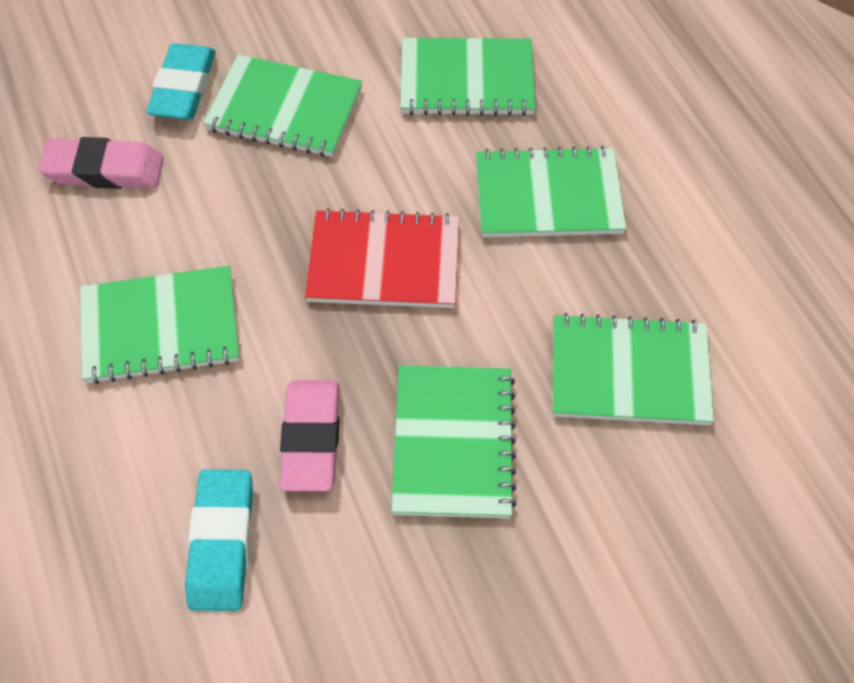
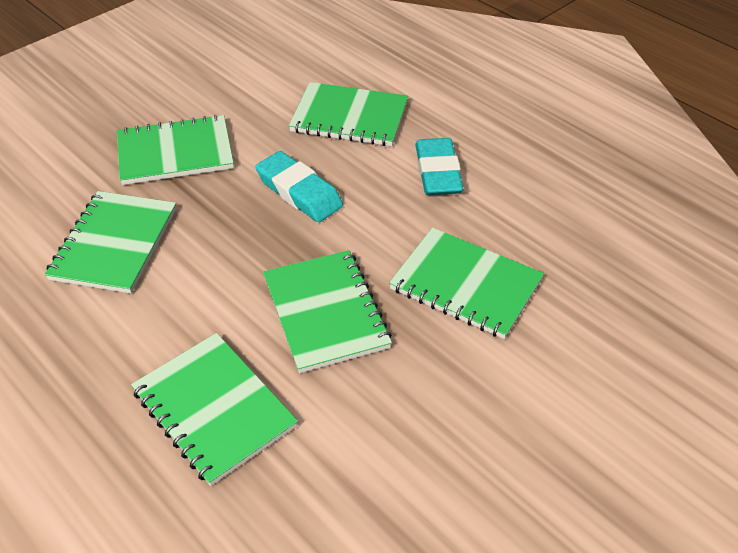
pink eraser: 2 -> 0
red notebook: 1 -> 0

